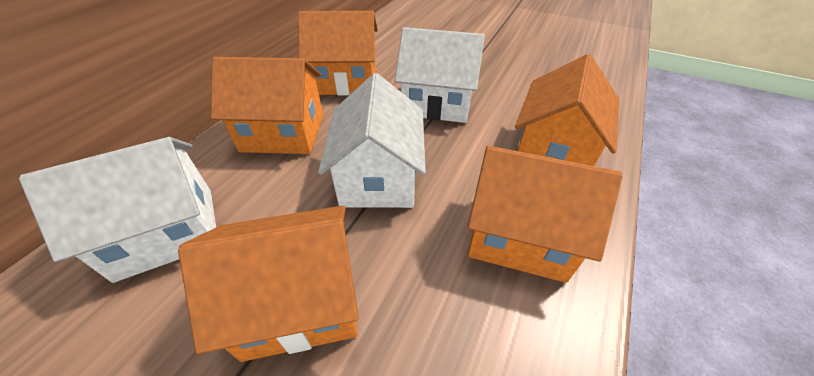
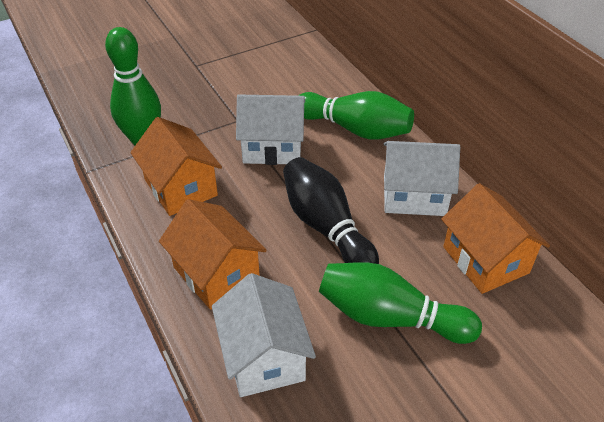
black bowling pin: 0 -> 1
green bowling pin: 0 -> 3
orange house: 5 -> 3

